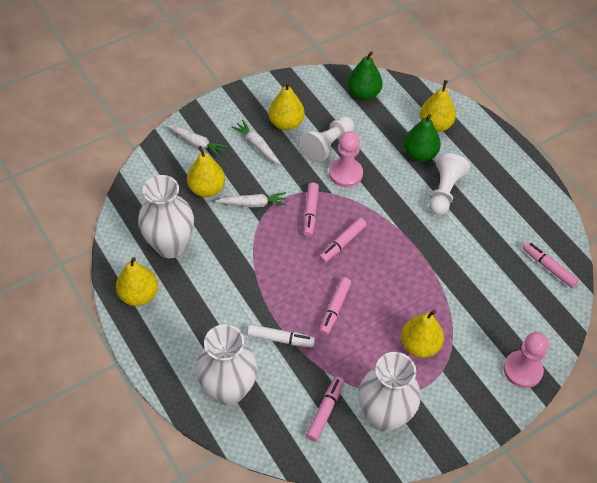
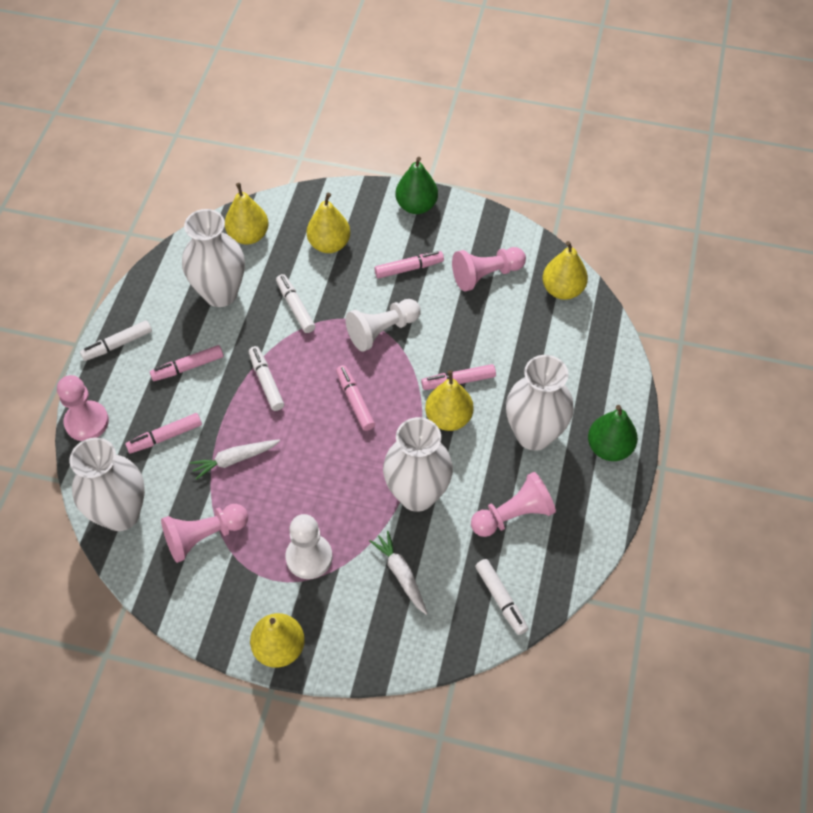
pink pawn: 2 -> 4
white carrot: 3 -> 2
white marker: 1 -> 4
white vase: 3 -> 4

